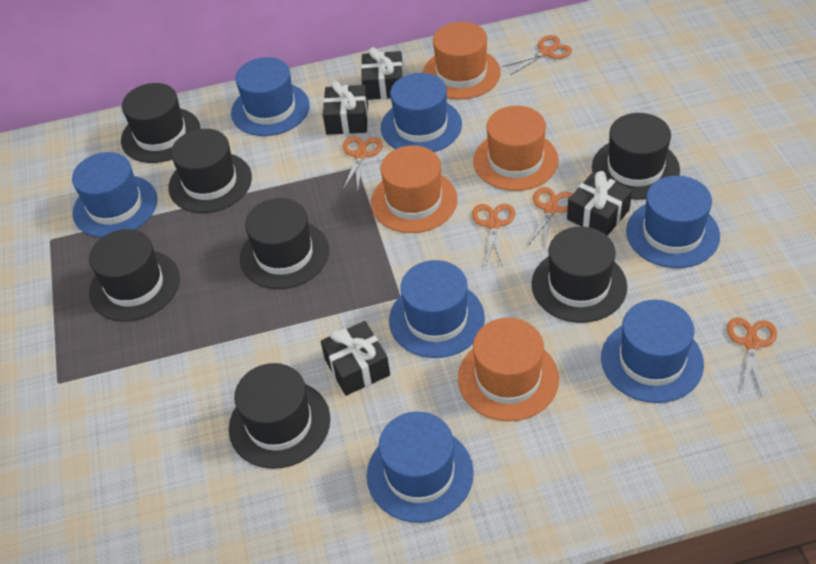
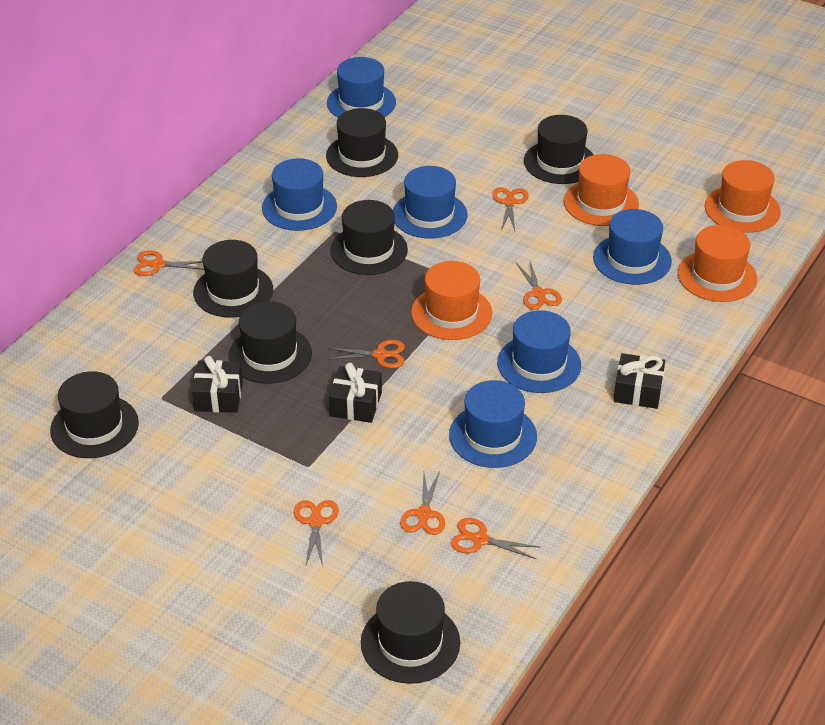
black gift: 4 -> 3
blue hat: 7 -> 6
orange scissors: 5 -> 7

